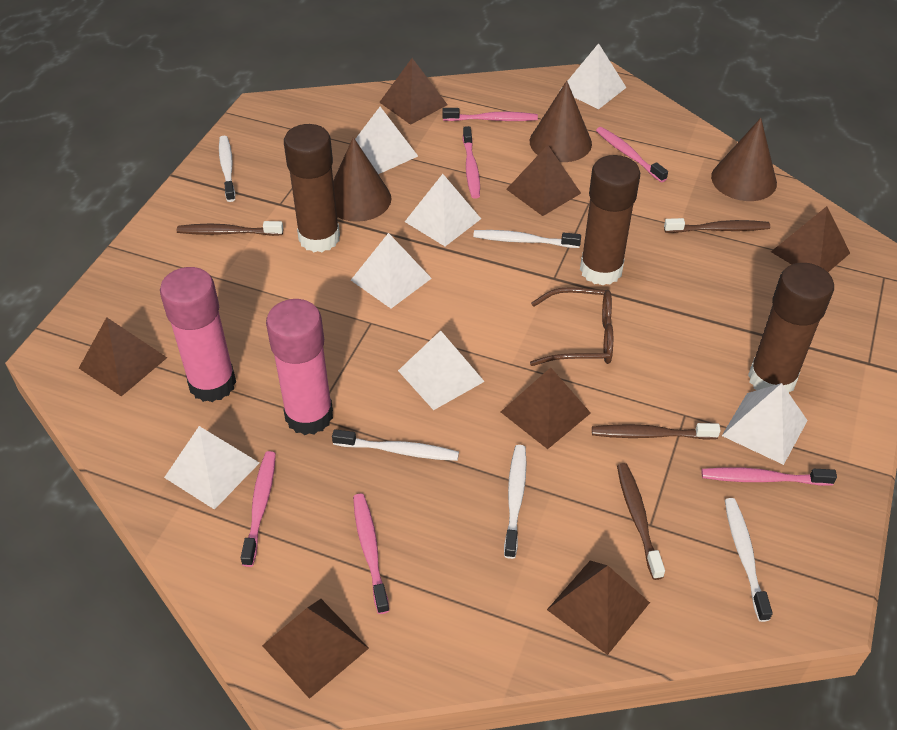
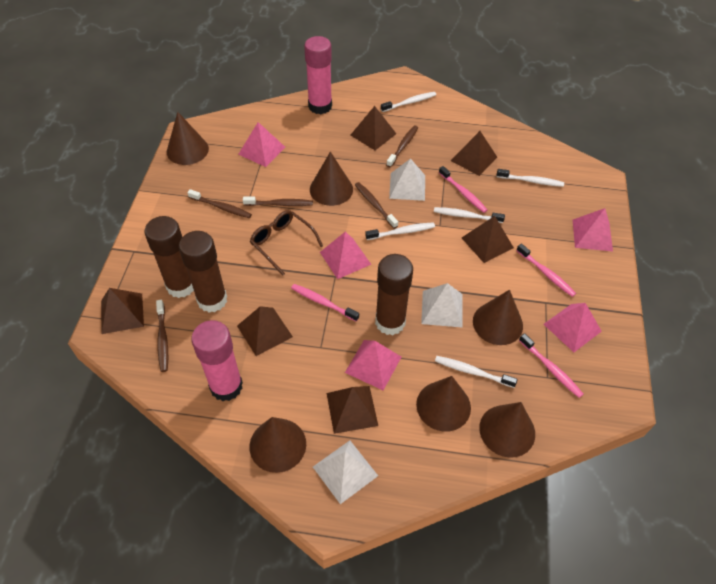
brown cone: 3 -> 6
brown pyramid: 7 -> 6
brown toothbrush: 4 -> 5
pink pyramid: 0 -> 5
pink toothbrush: 6 -> 4
white pyramid: 7 -> 3

